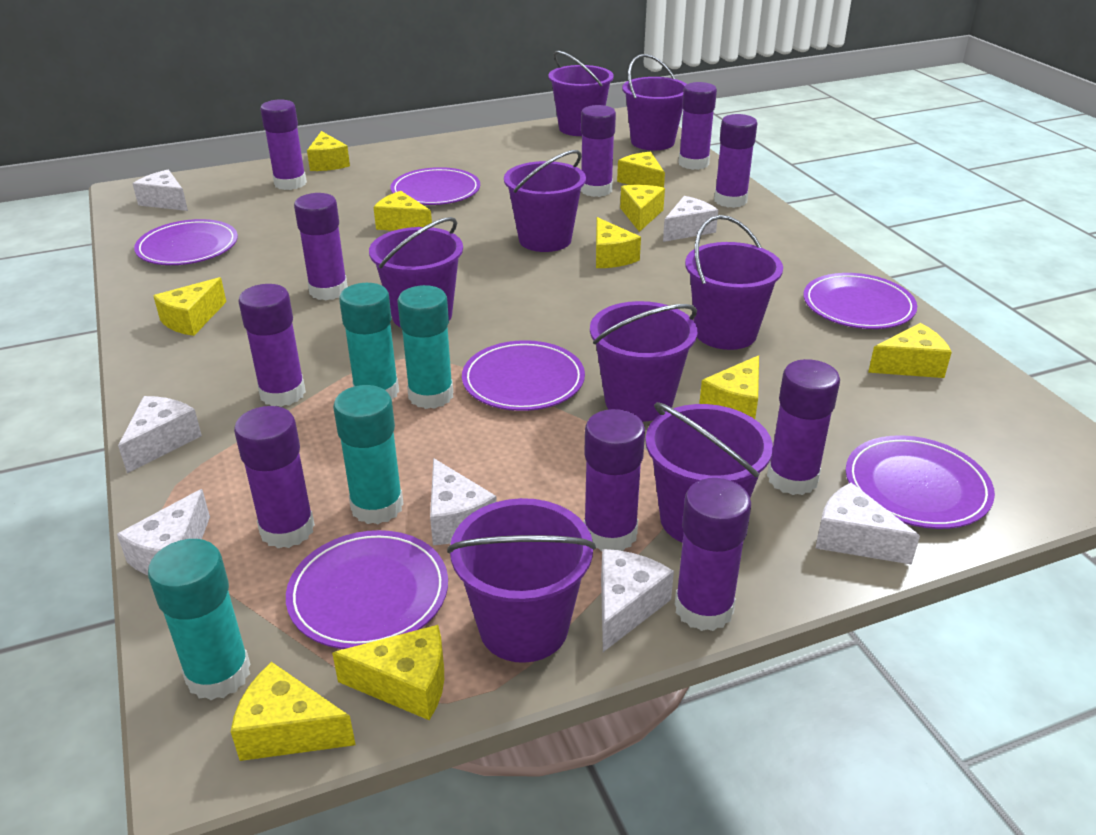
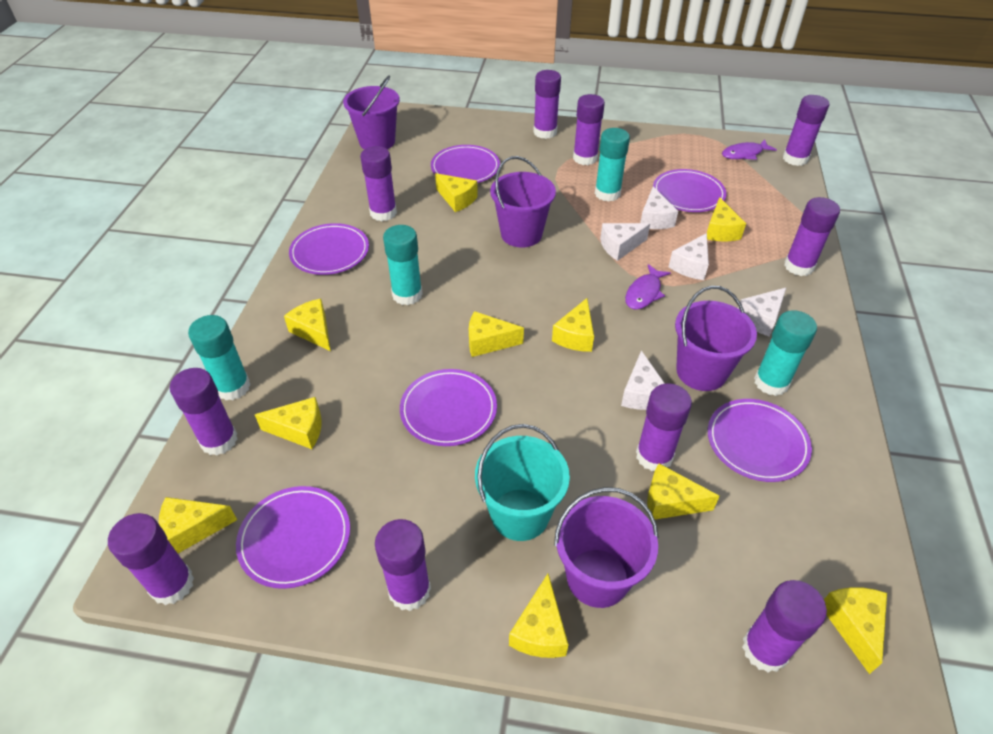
purple bucket: 8 -> 4
purple fish: 0 -> 2
turquoise bucket: 0 -> 1
white cheese: 7 -> 5

